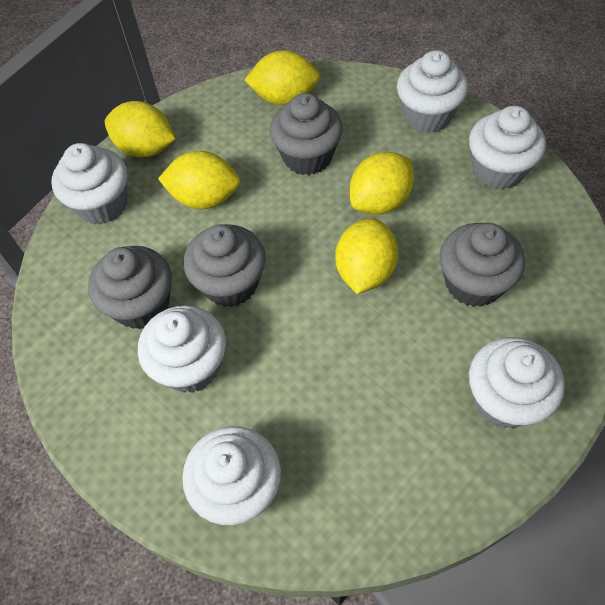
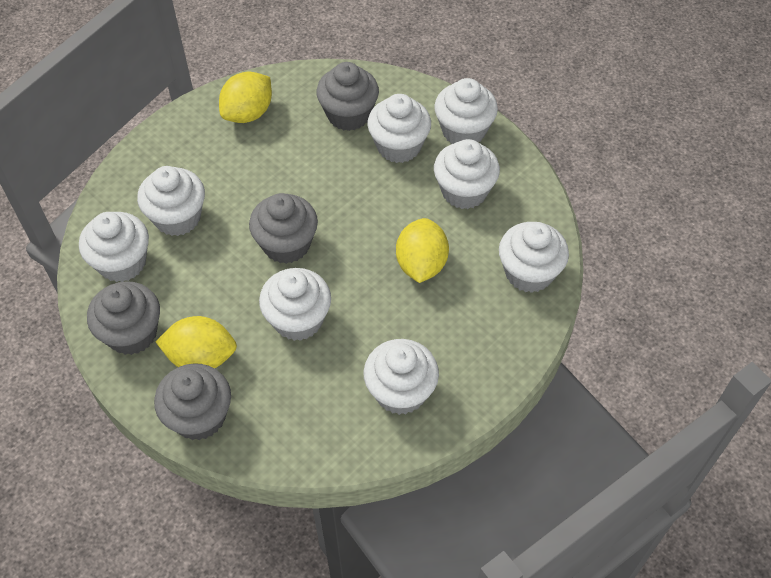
white cupcake: 6 -> 8
yellow lemon: 5 -> 3

